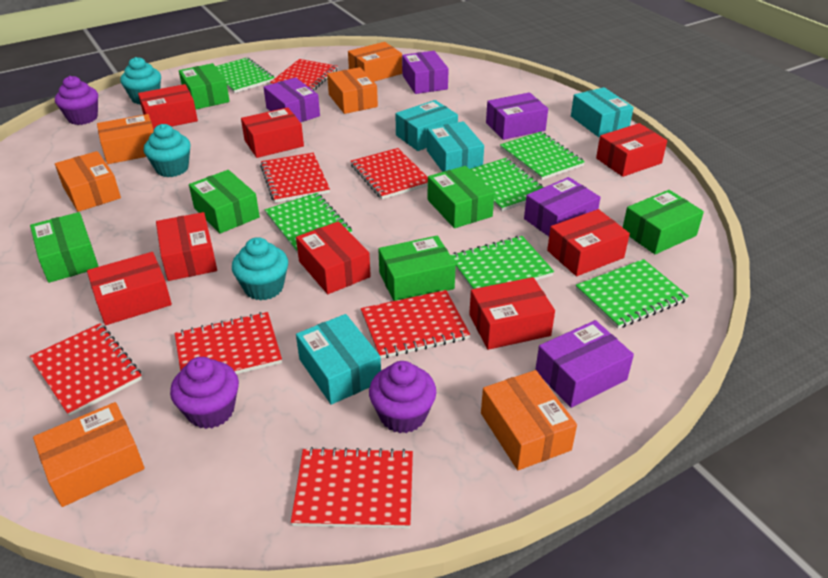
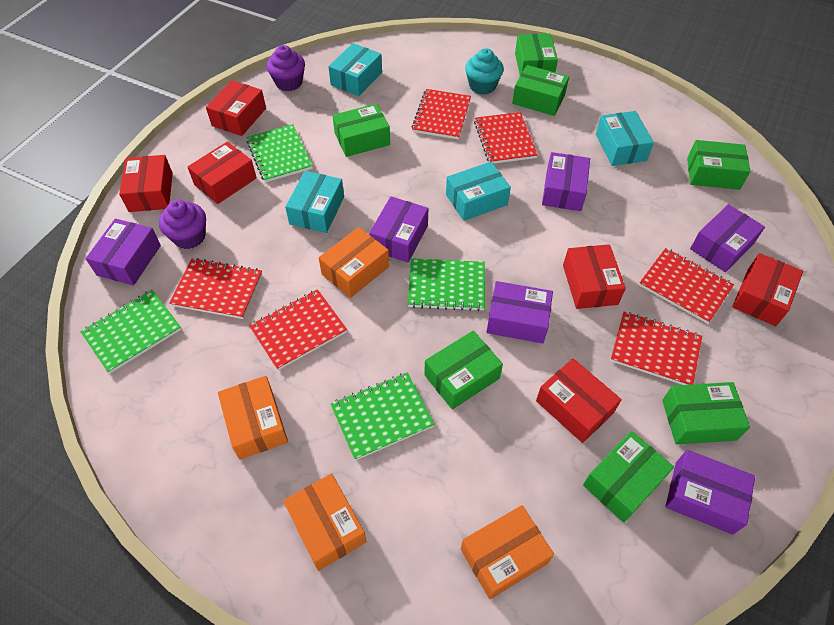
green box: 6 -> 7
green notebook: 6 -> 4
orange box: 6 -> 4
purple box: 5 -> 6
purple cupcake: 3 -> 2
red box: 8 -> 6
red notebook: 7 -> 6
turquoise cupcake: 3 -> 1

